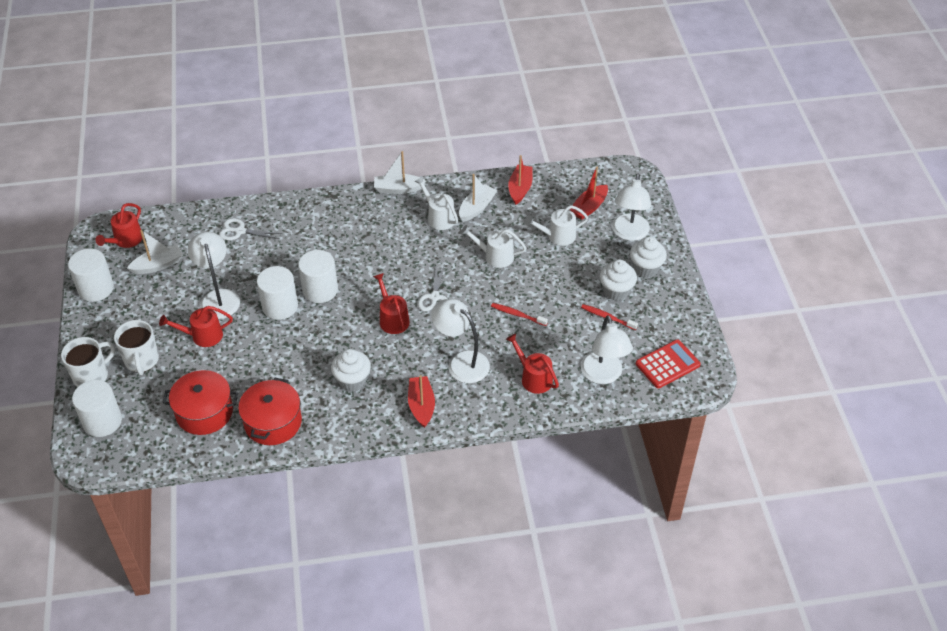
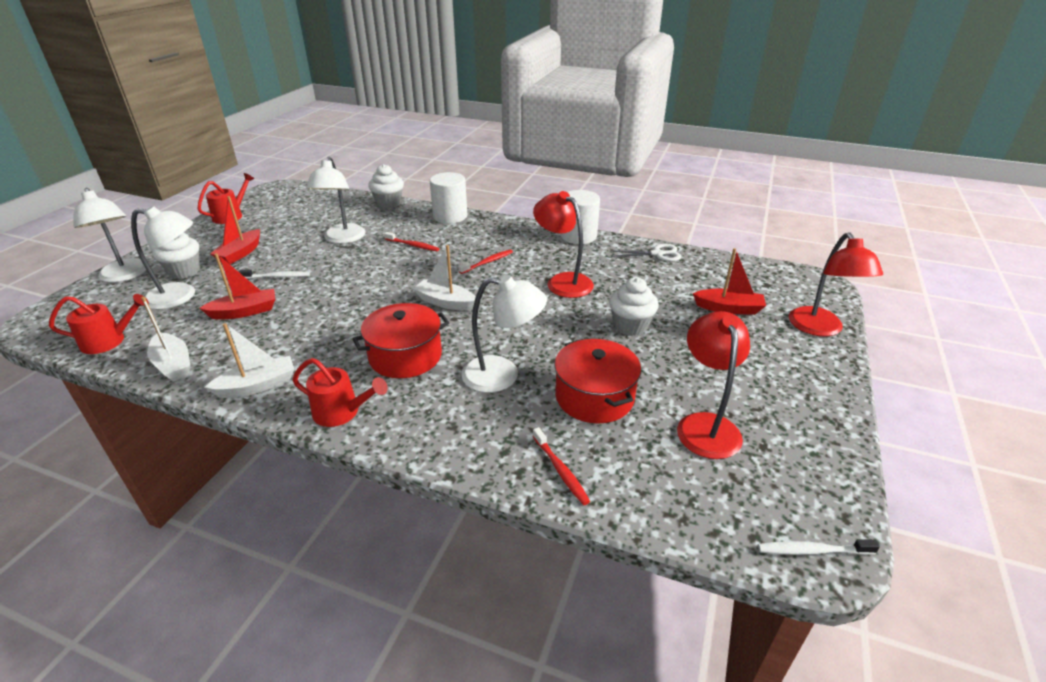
red calculator: 1 -> 0
red lamp: 0 -> 3
red toothbrush: 2 -> 3
red watering can: 4 -> 3
white cylinder: 4 -> 2
white mug: 2 -> 0
white scissors: 2 -> 1
white toothbrush: 0 -> 2
white watering can: 3 -> 0

